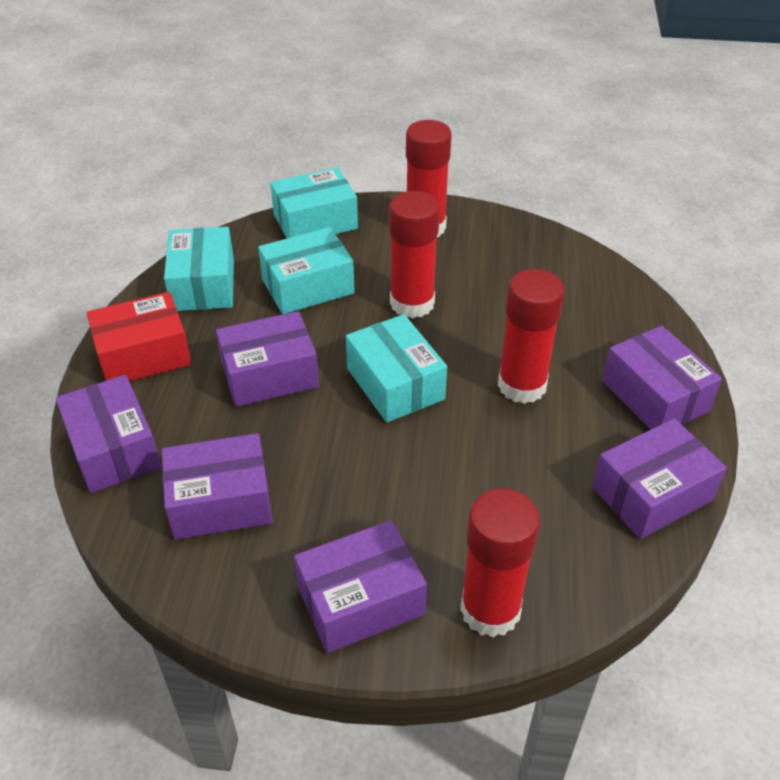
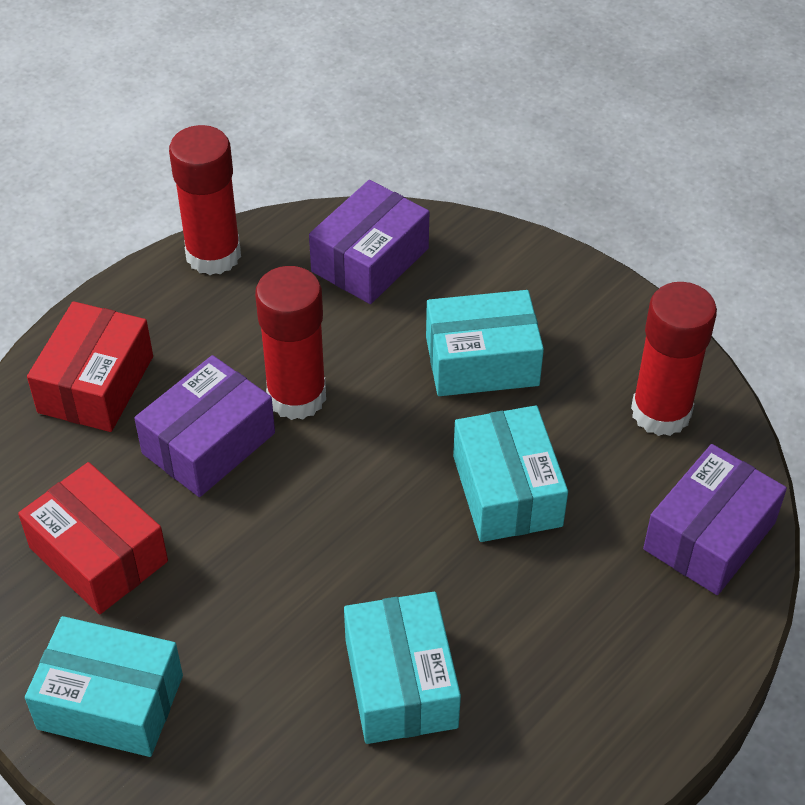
purple box: 6 -> 3
red box: 1 -> 2
red glue stick: 4 -> 3

